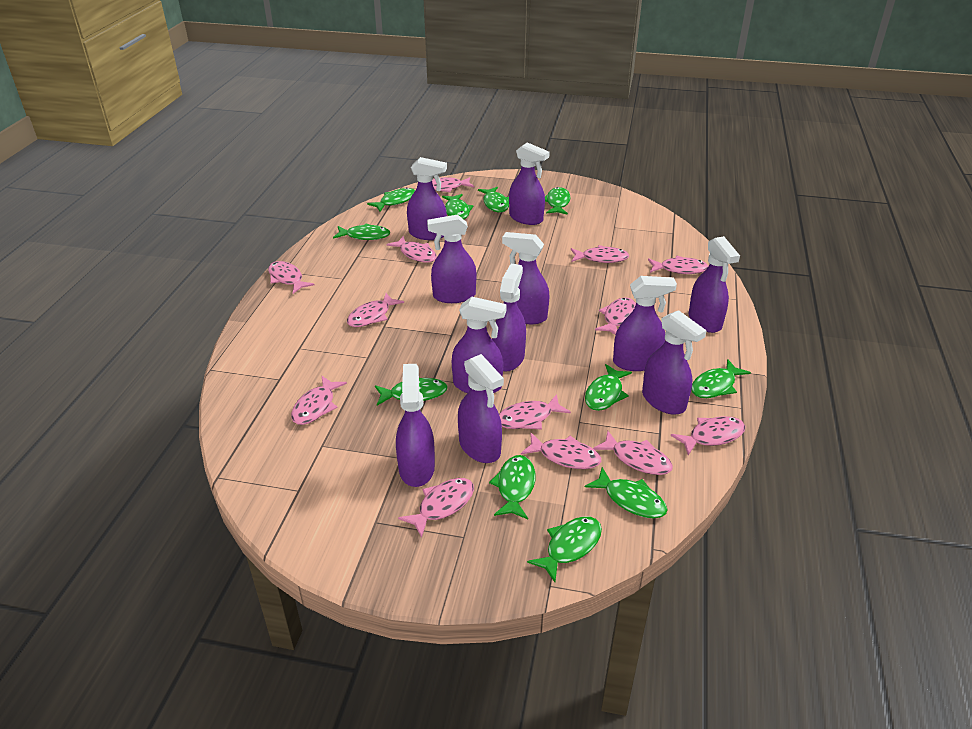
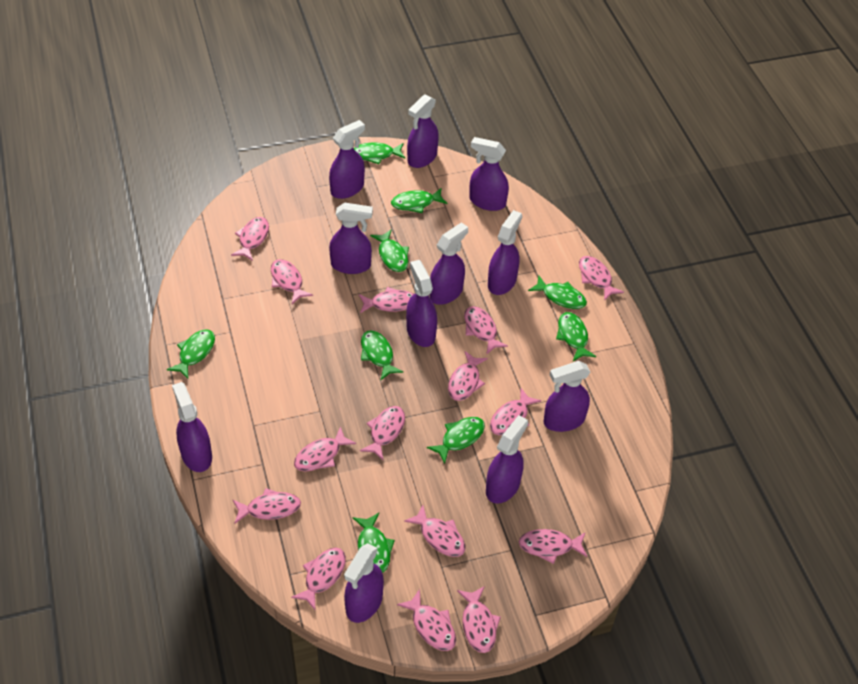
green fish: 11 -> 9
pink fish: 13 -> 15

